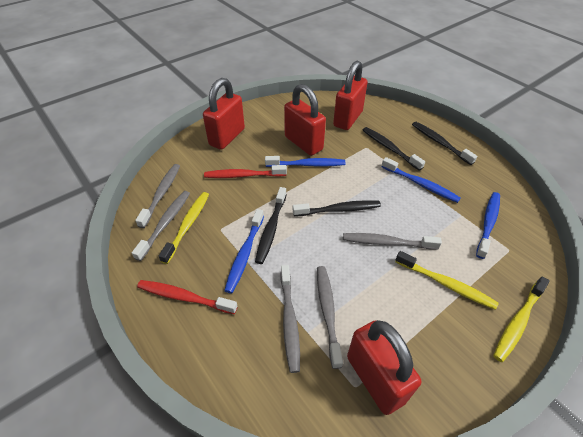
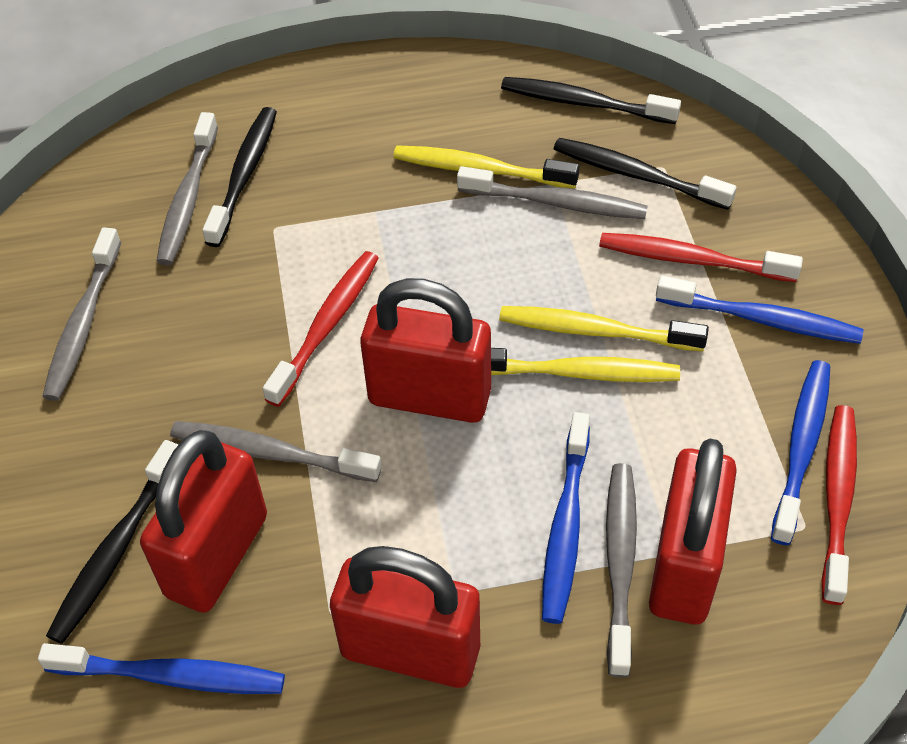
red toothbrush: 2 -> 3

